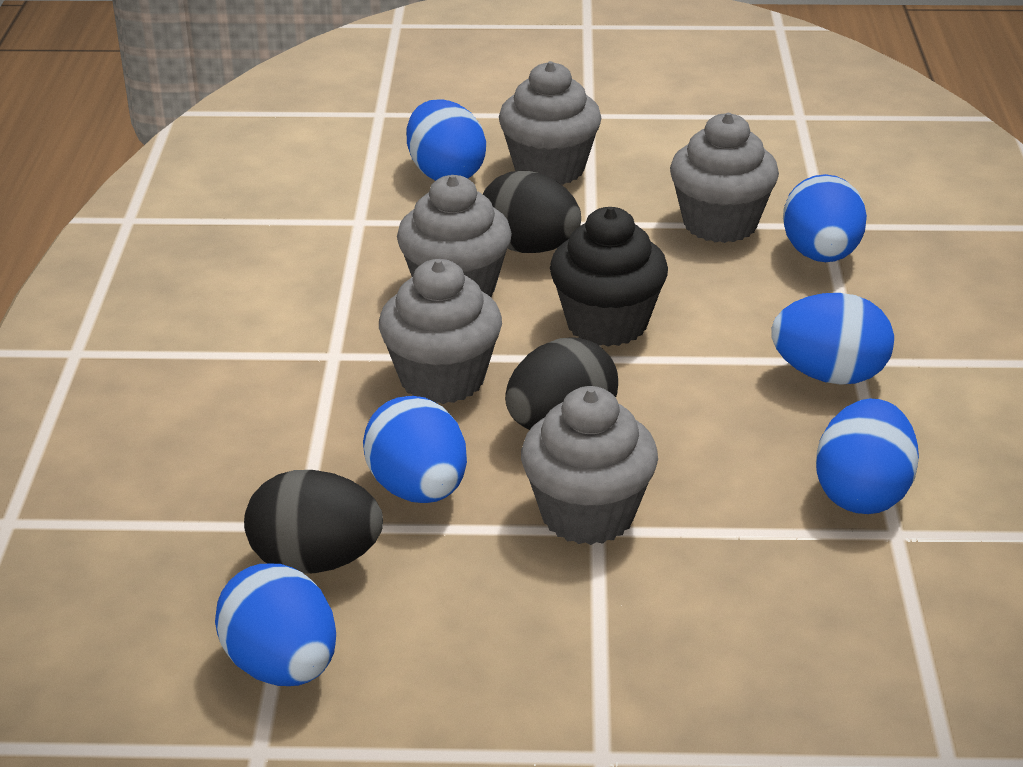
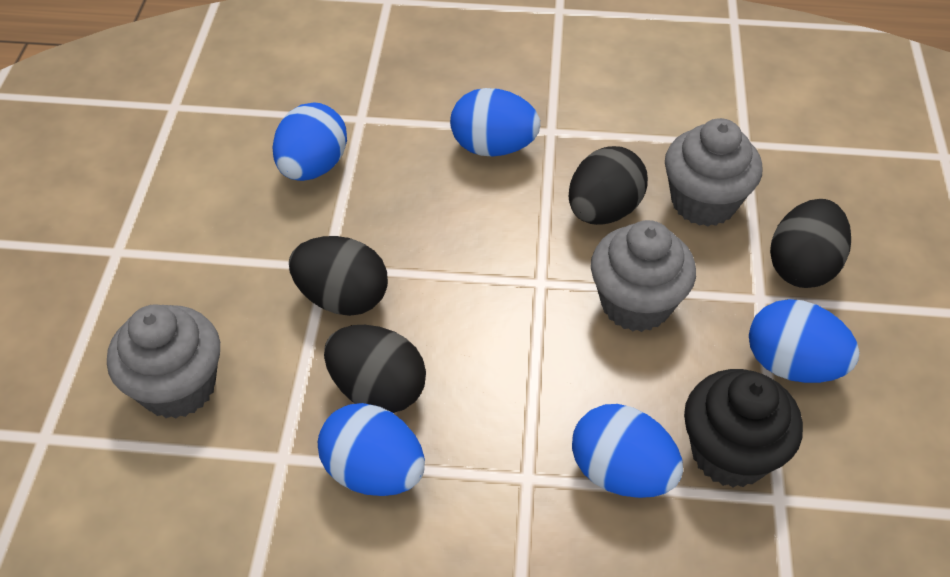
black egg: 3 -> 4
blue egg: 6 -> 5
grey cupcake: 5 -> 3

